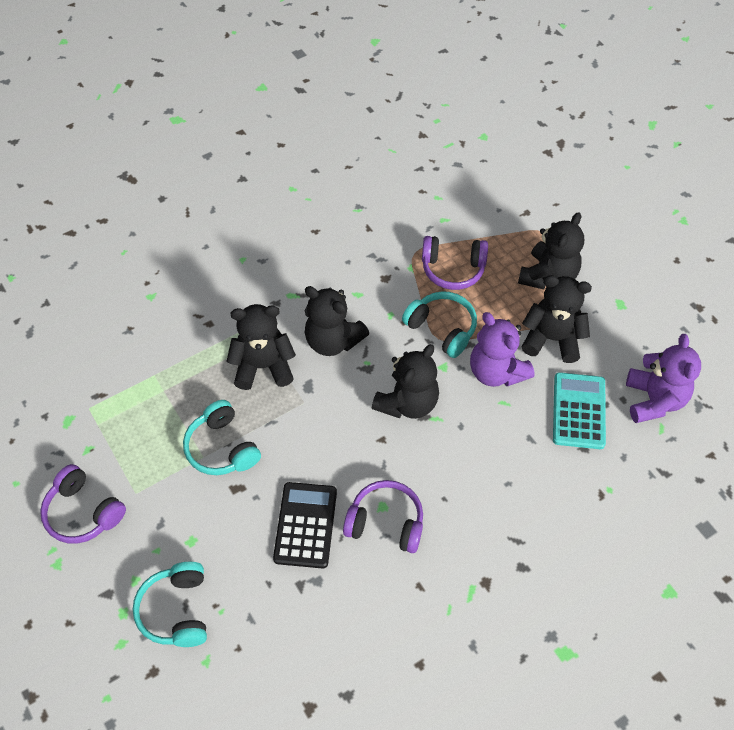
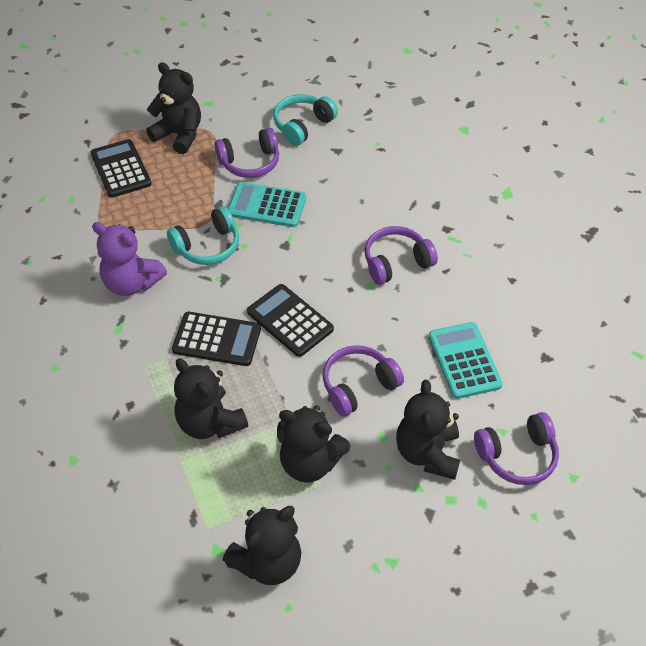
black calculator: 1 -> 3
purple headphones: 3 -> 4
purple teddy bear: 2 -> 1
turquoise calculator: 1 -> 2
turquoise headphones: 3 -> 2

